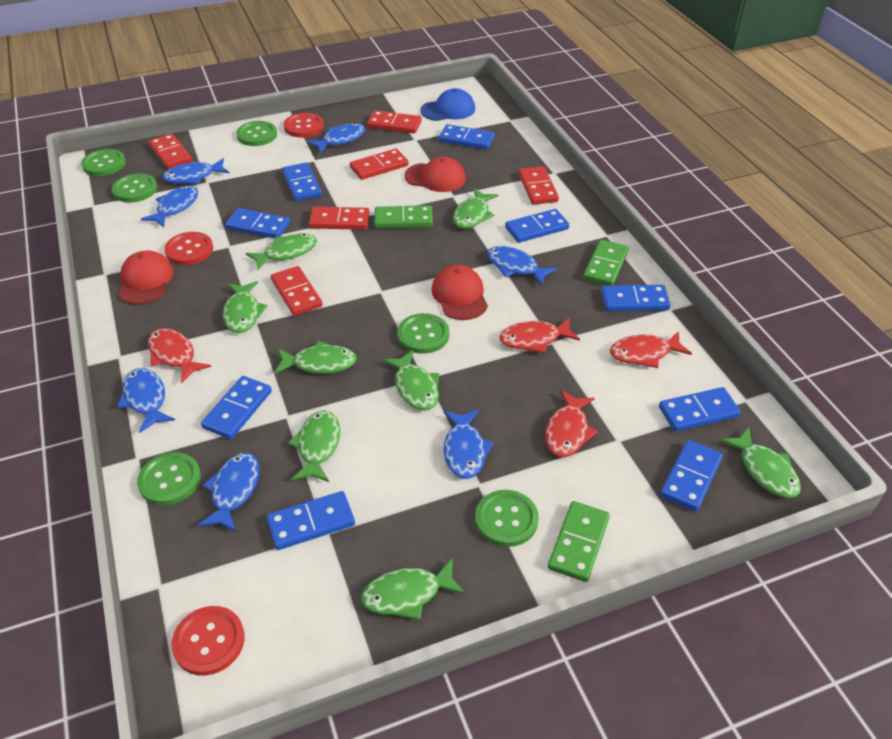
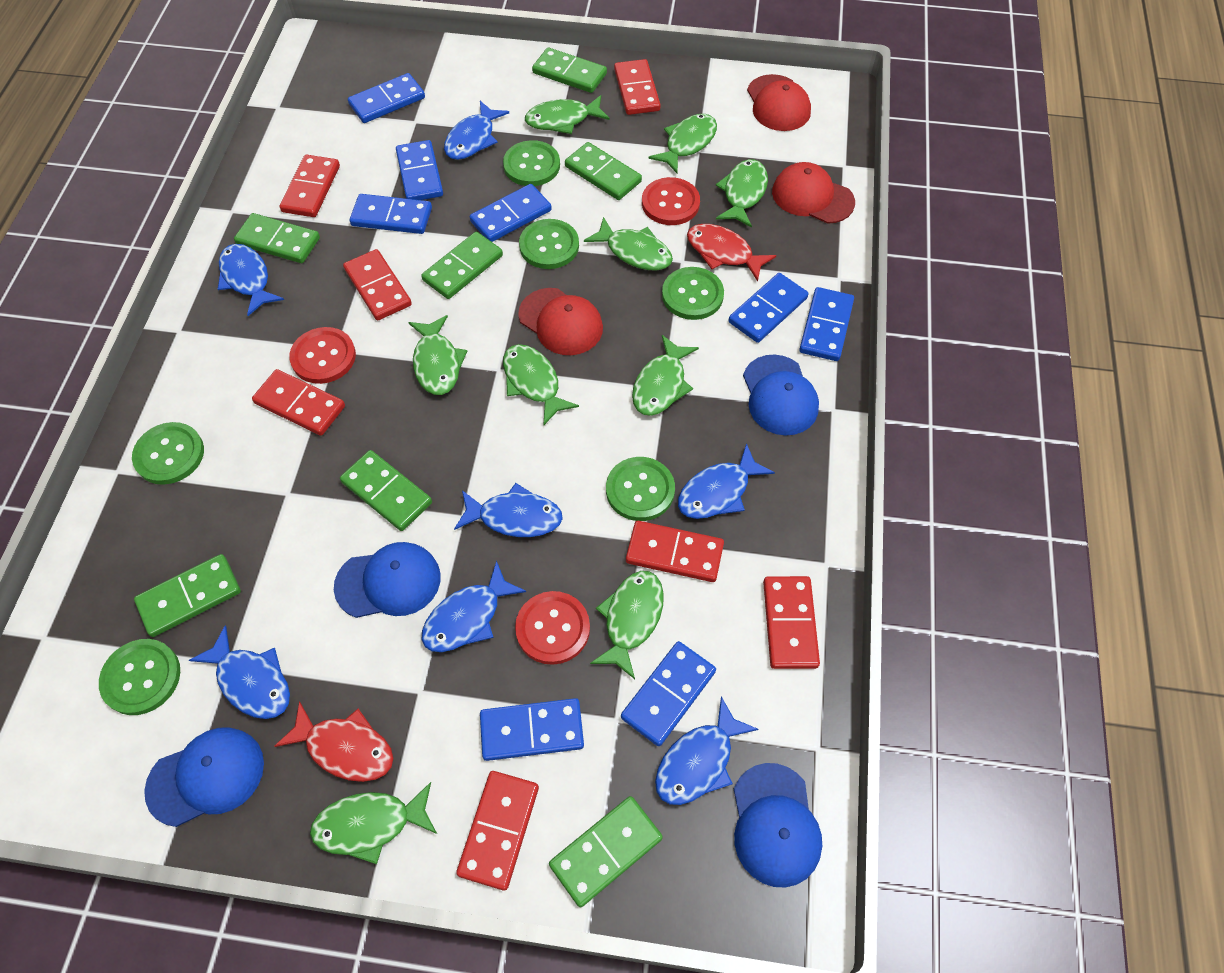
blue cap: 1 -> 4
blue domino: 9 -> 8
green domino: 3 -> 7
green fish: 8 -> 9
red domino: 6 -> 7
red fish: 4 -> 2

